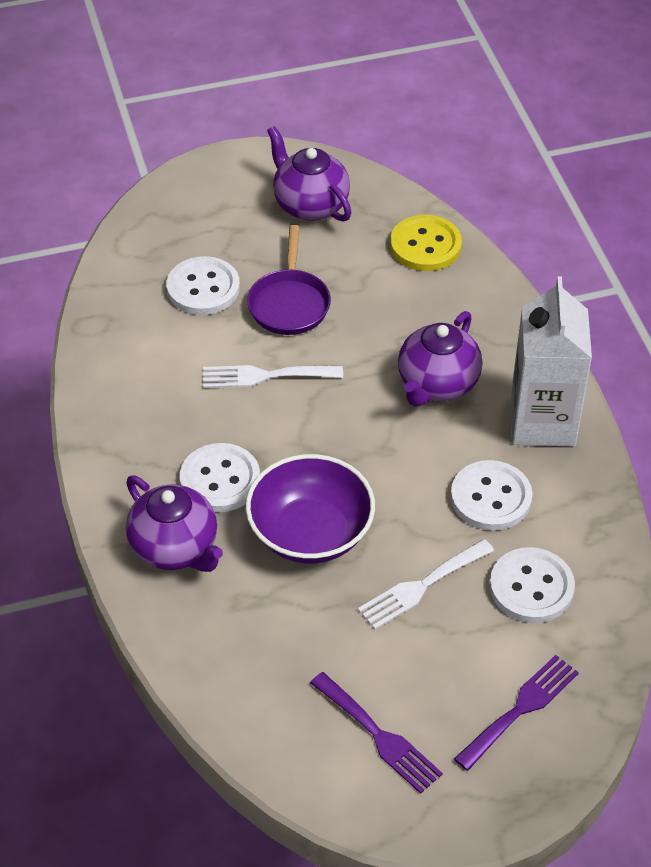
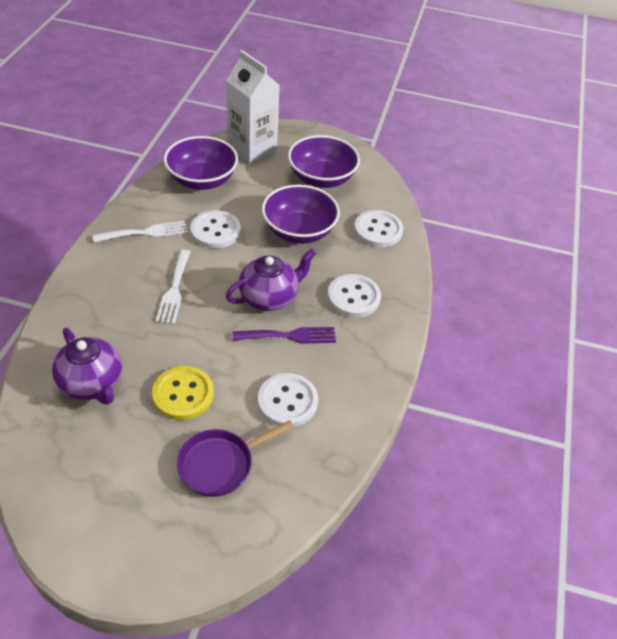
purple bowl: 1 -> 3
purple fork: 2 -> 1
purple teapot: 3 -> 2

